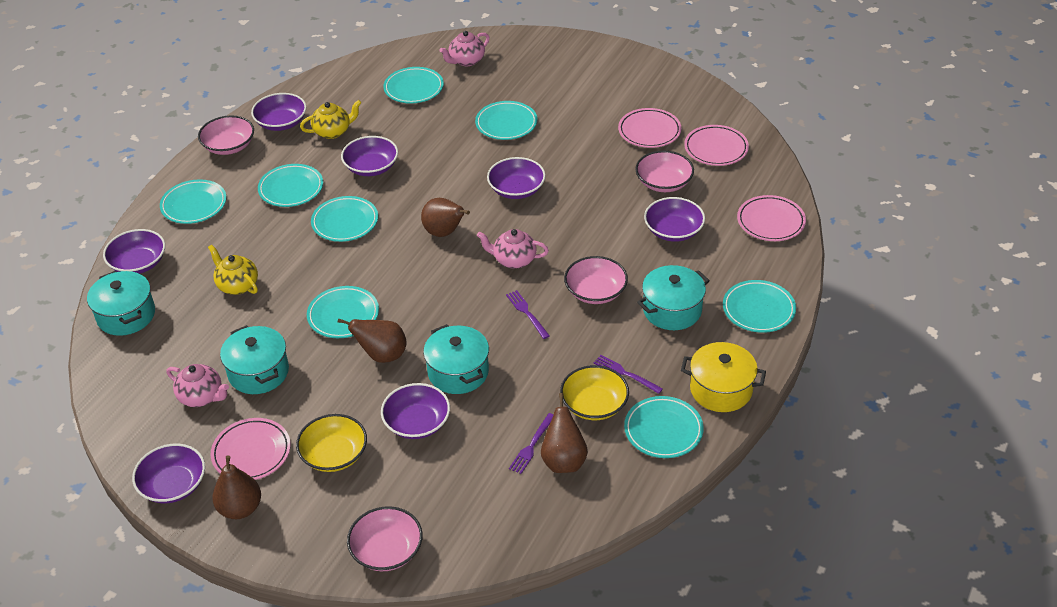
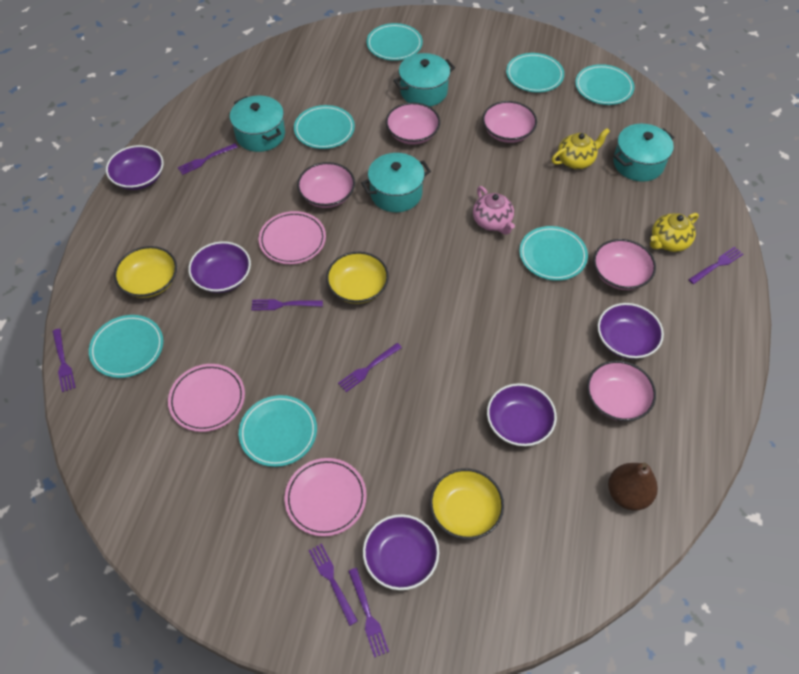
brown pear: 4 -> 1
pink bowl: 4 -> 5
pink plate: 4 -> 3
pink teapot: 3 -> 1
purple bowl: 7 -> 5
purple fork: 3 -> 7
turquoise plate: 8 -> 7
yellow bowl: 2 -> 3
yellow pot: 1 -> 0

